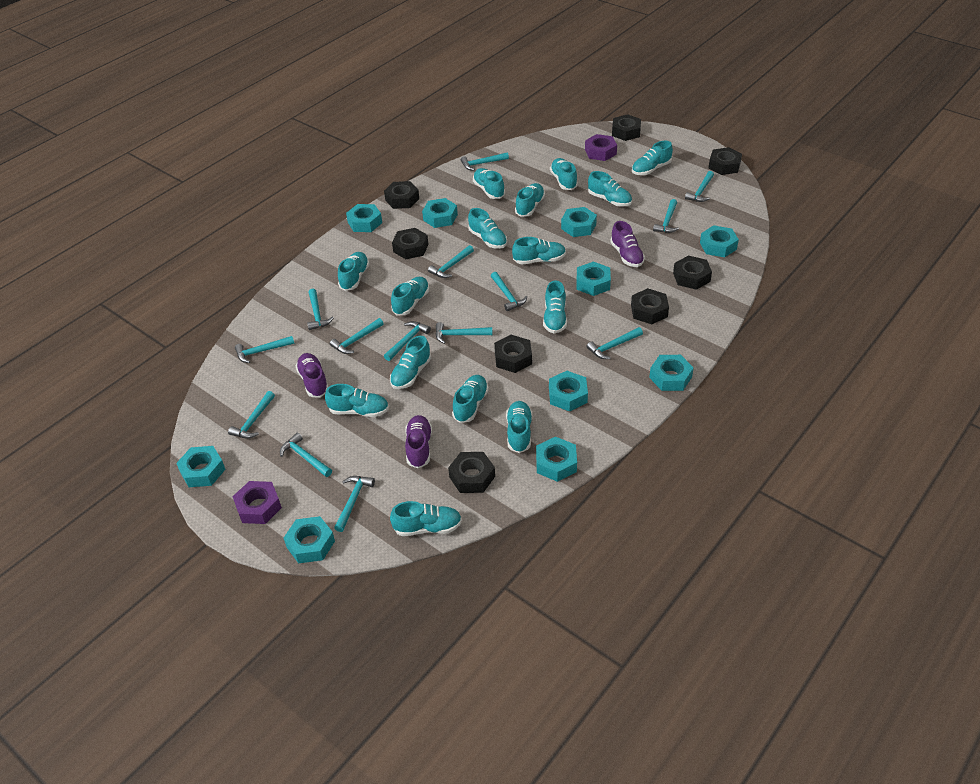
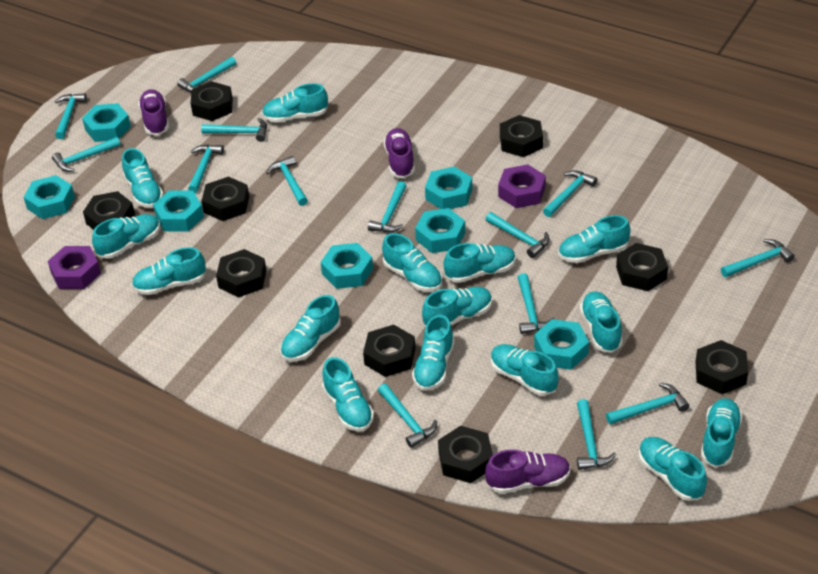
black nut: 8 -> 9
turquoise nut: 10 -> 7

